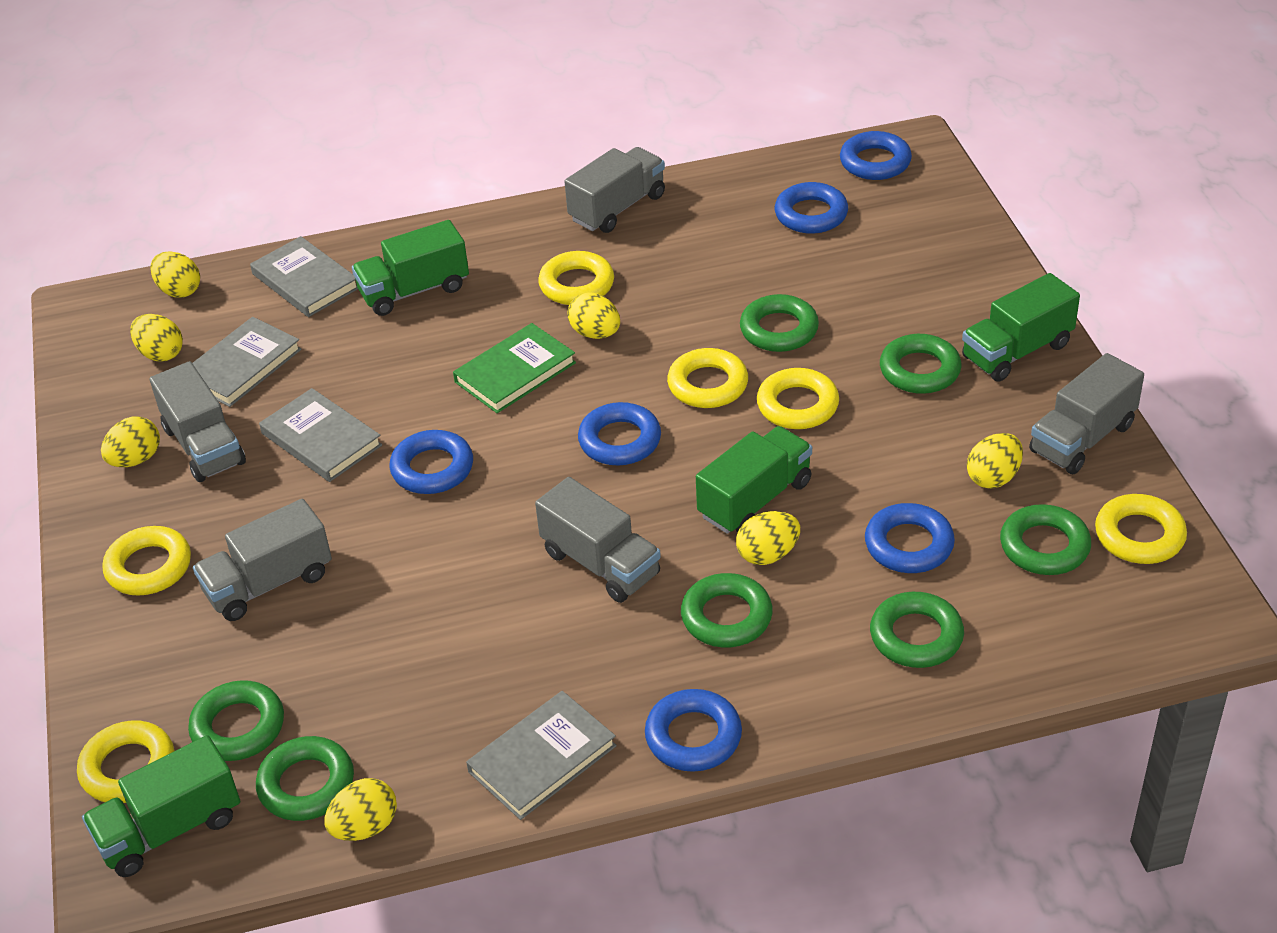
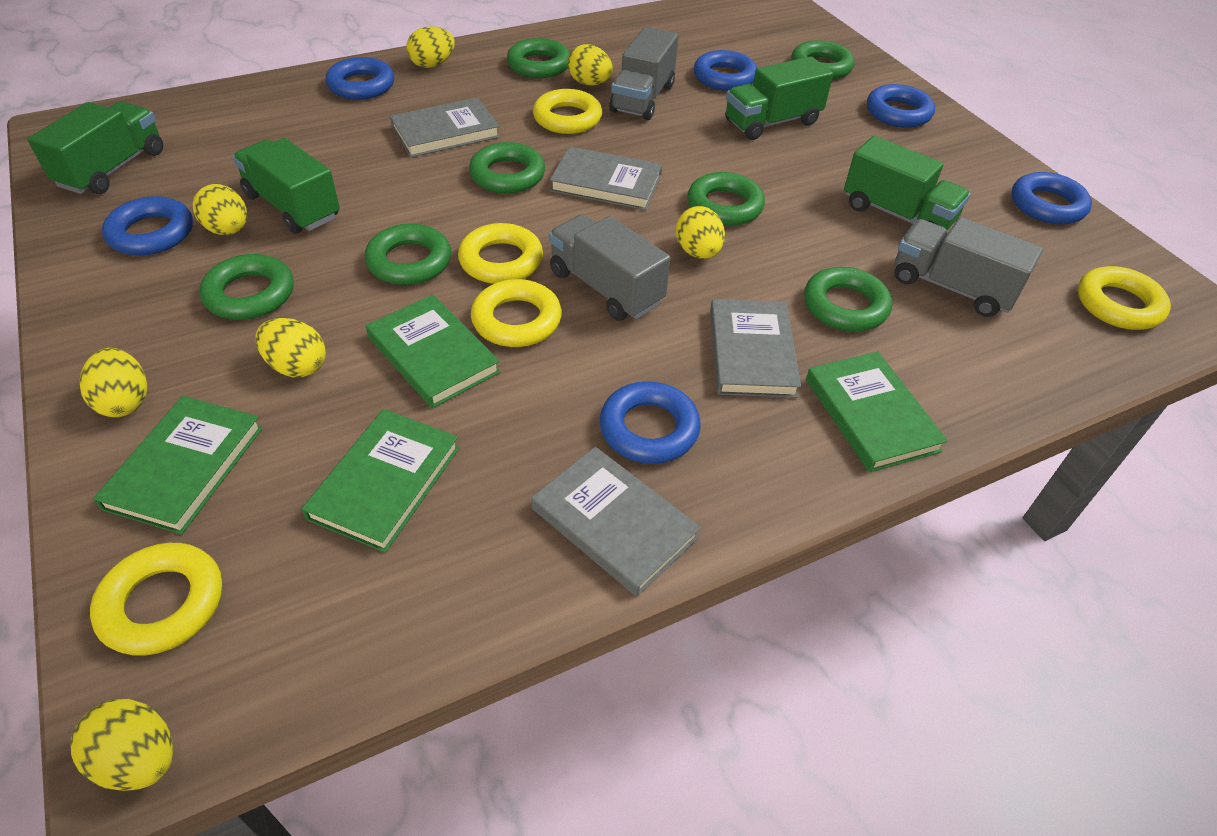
green book: 1 -> 4
grey truck: 5 -> 3
yellow ring: 6 -> 5

